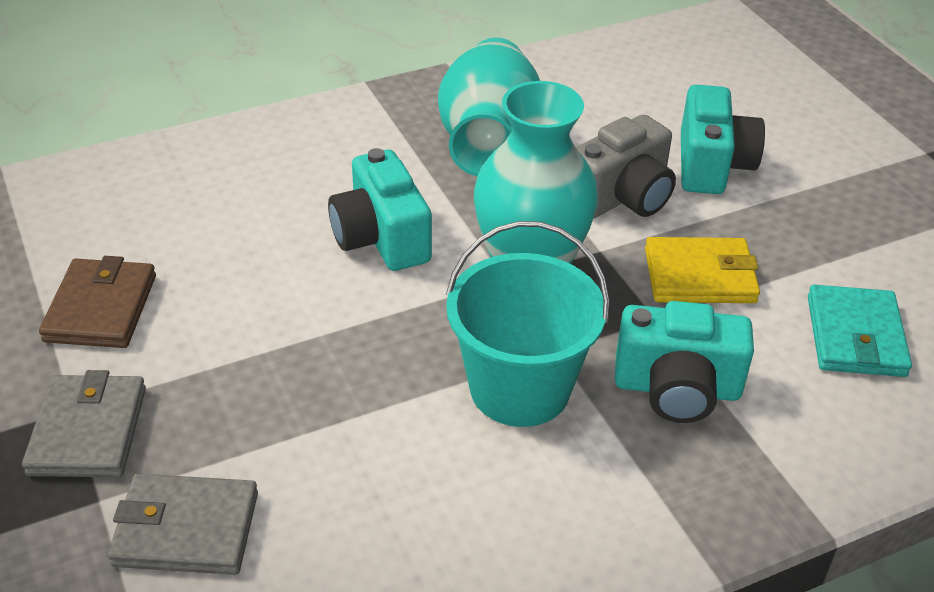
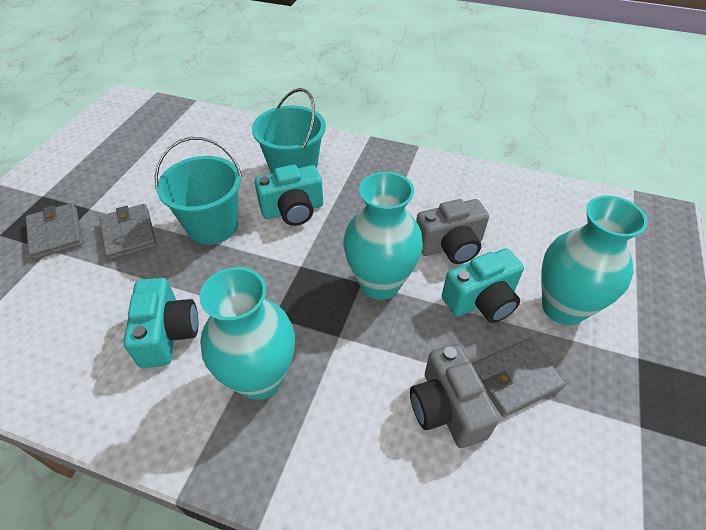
brown wallet: 1 -> 0
grey camera: 1 -> 2
grey wallet: 2 -> 3
turquoise bucket: 1 -> 2
turquoise vase: 2 -> 3
turquoise wallet: 1 -> 0
yellow wallet: 1 -> 0

